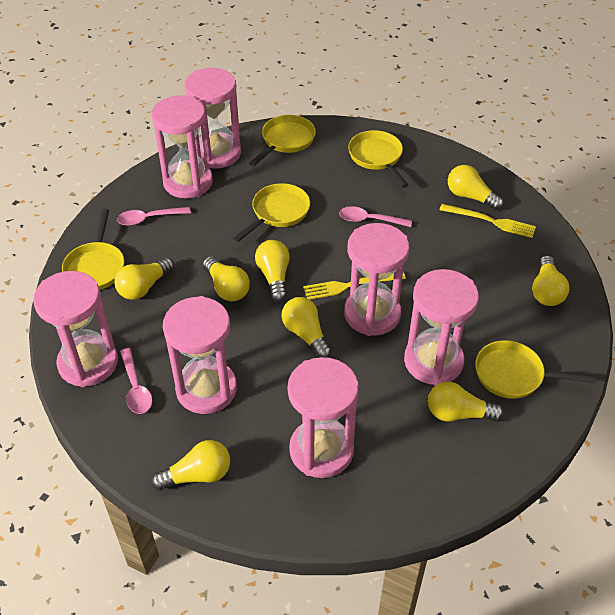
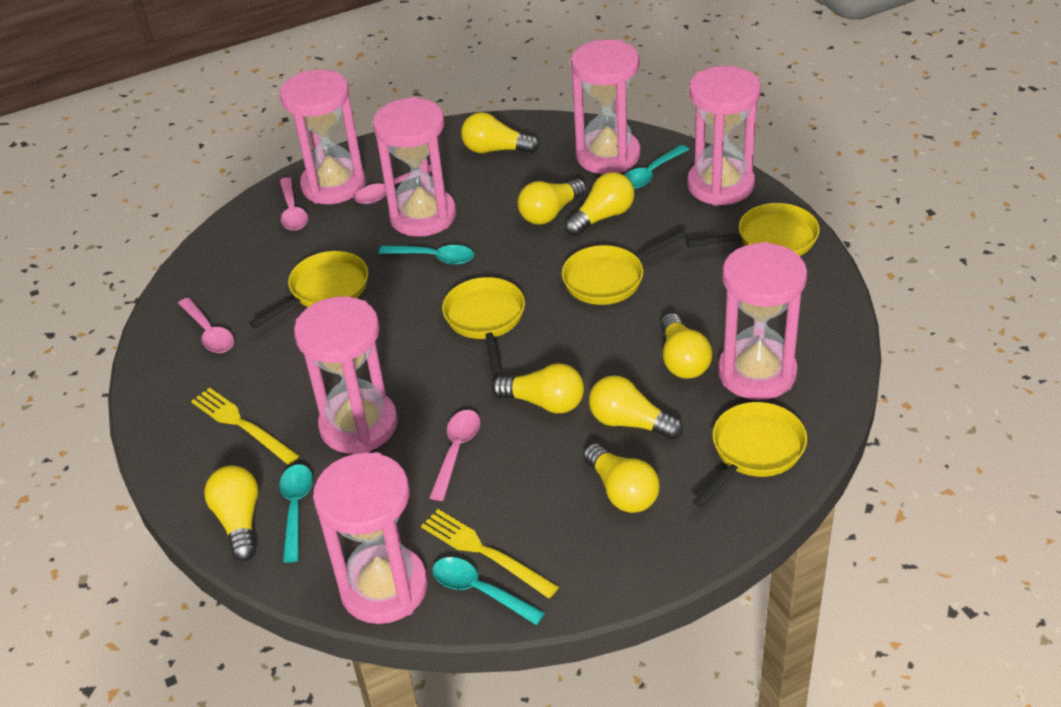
pink spoon: 3 -> 4
turquoise spoon: 0 -> 4

